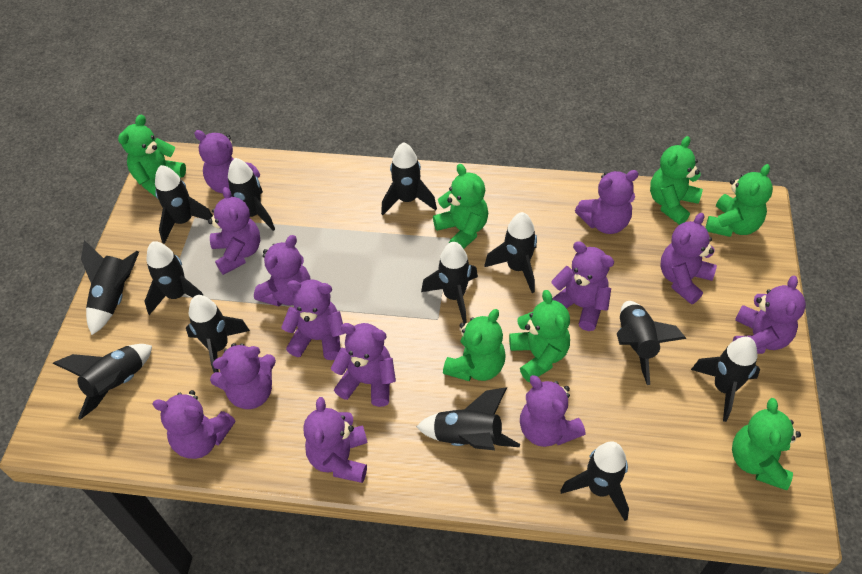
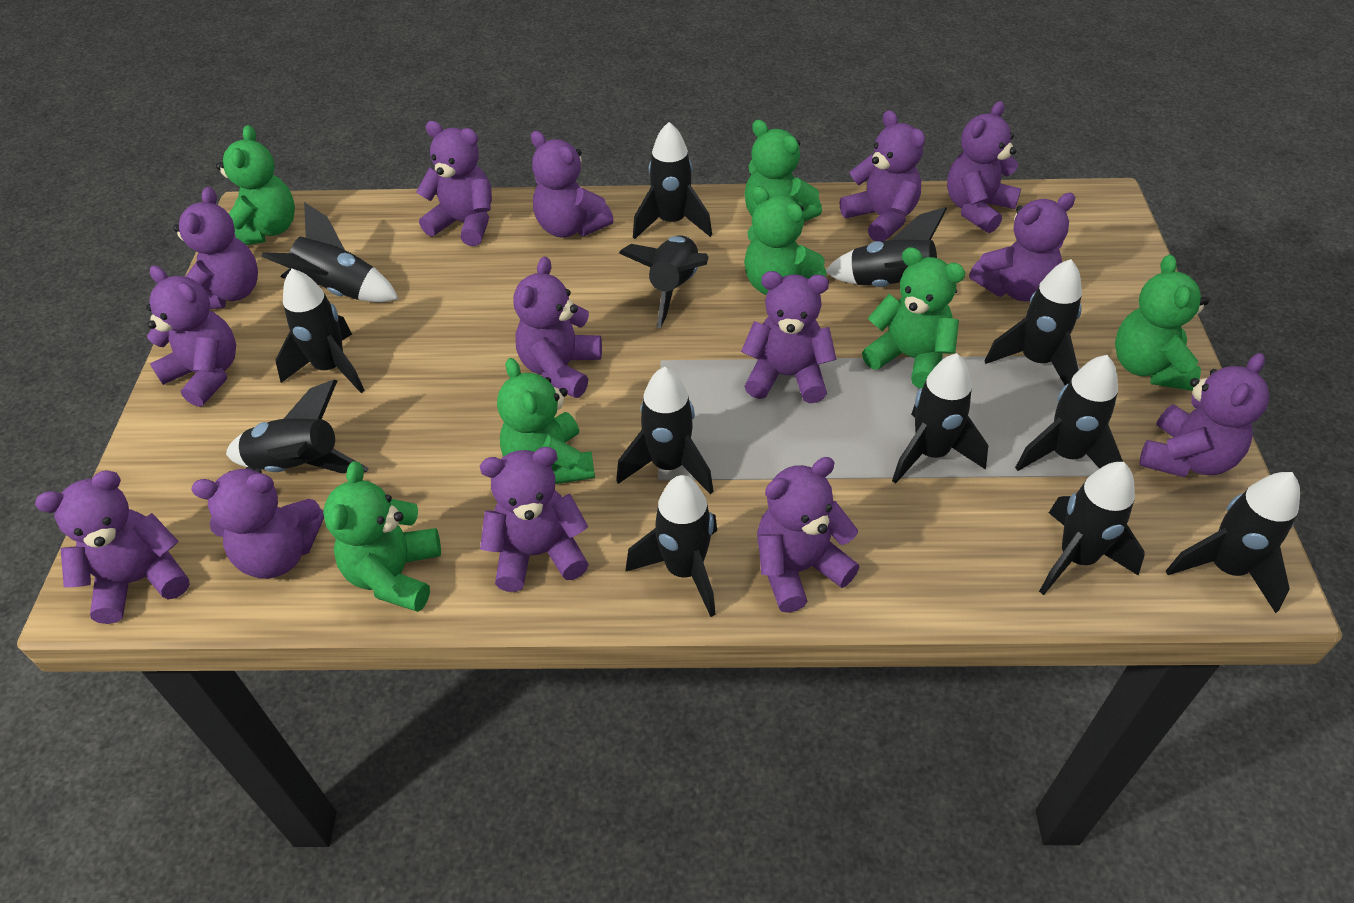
purple teddy bear: 13 -> 14

